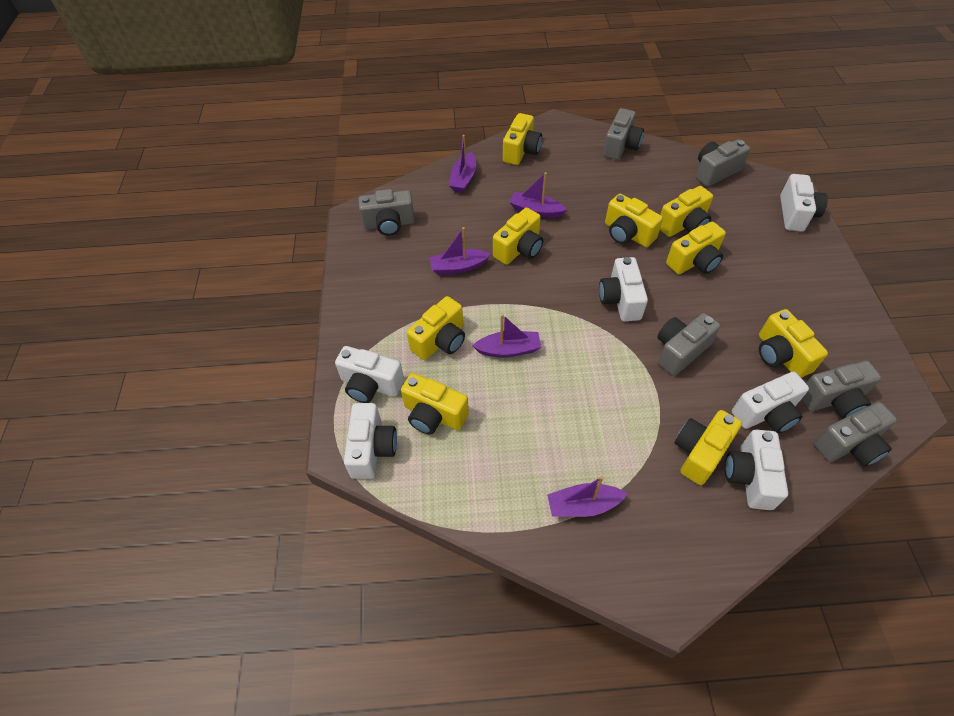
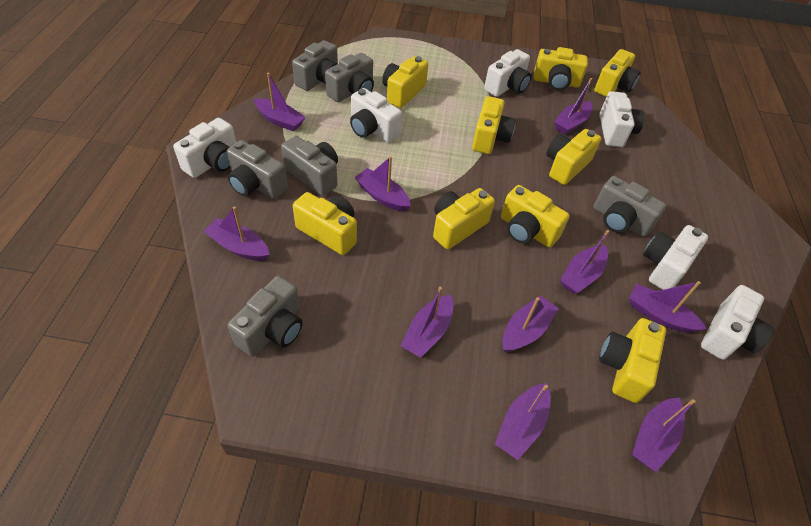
purple boat: 5 -> 10

